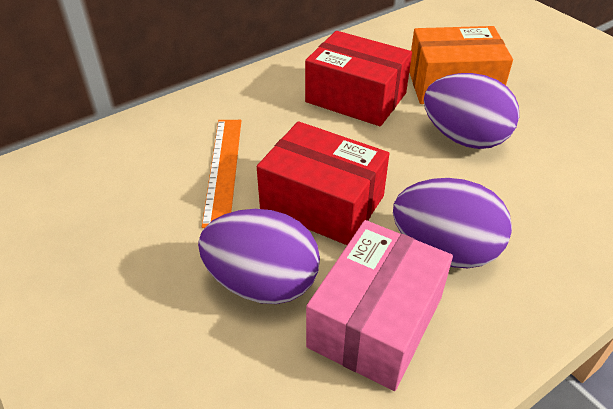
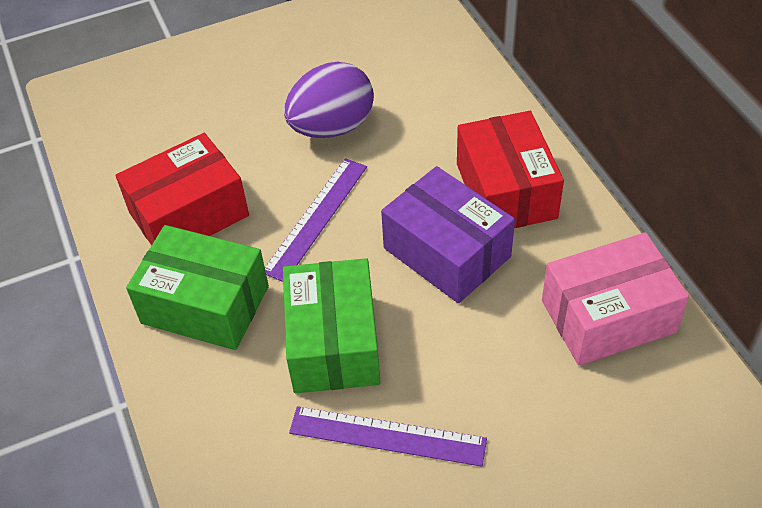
green box: 0 -> 2
orange box: 1 -> 0
orange ruler: 1 -> 0
purple box: 0 -> 1
purple egg: 3 -> 1
purple ruler: 0 -> 2

